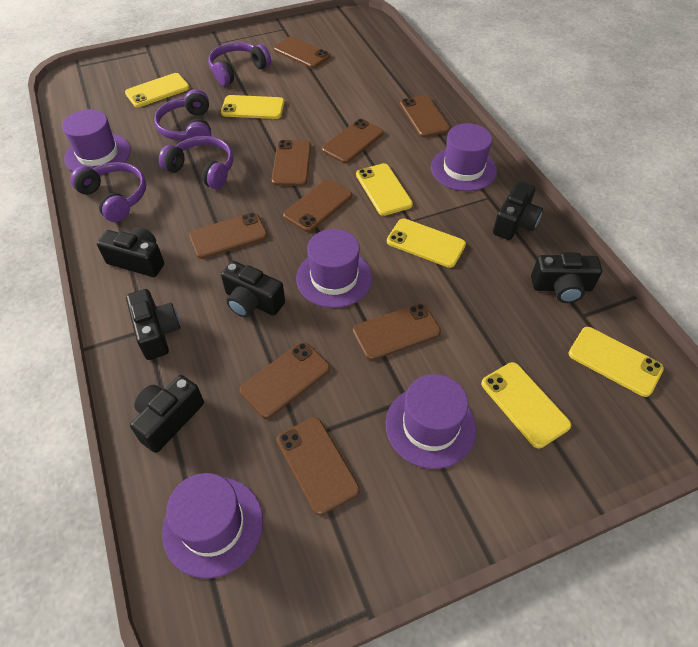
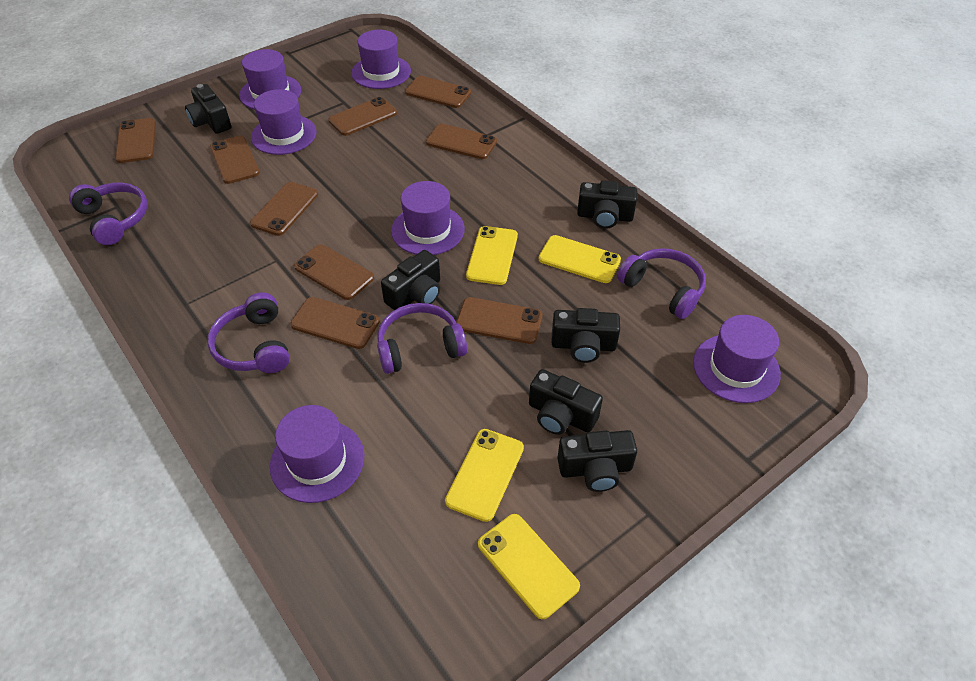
purple hat: 5 -> 6
yellow phone: 6 -> 4

